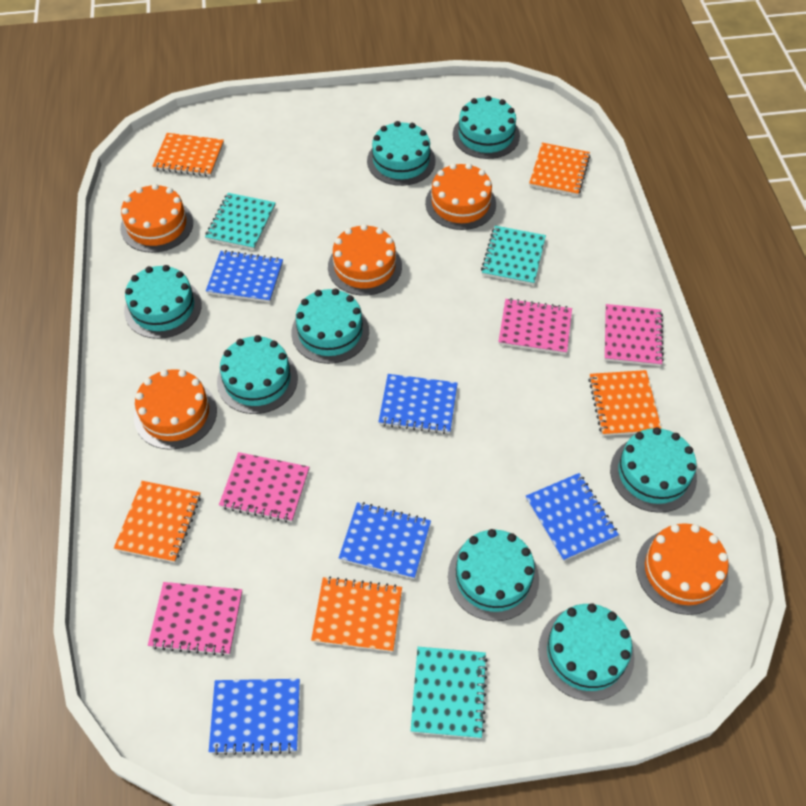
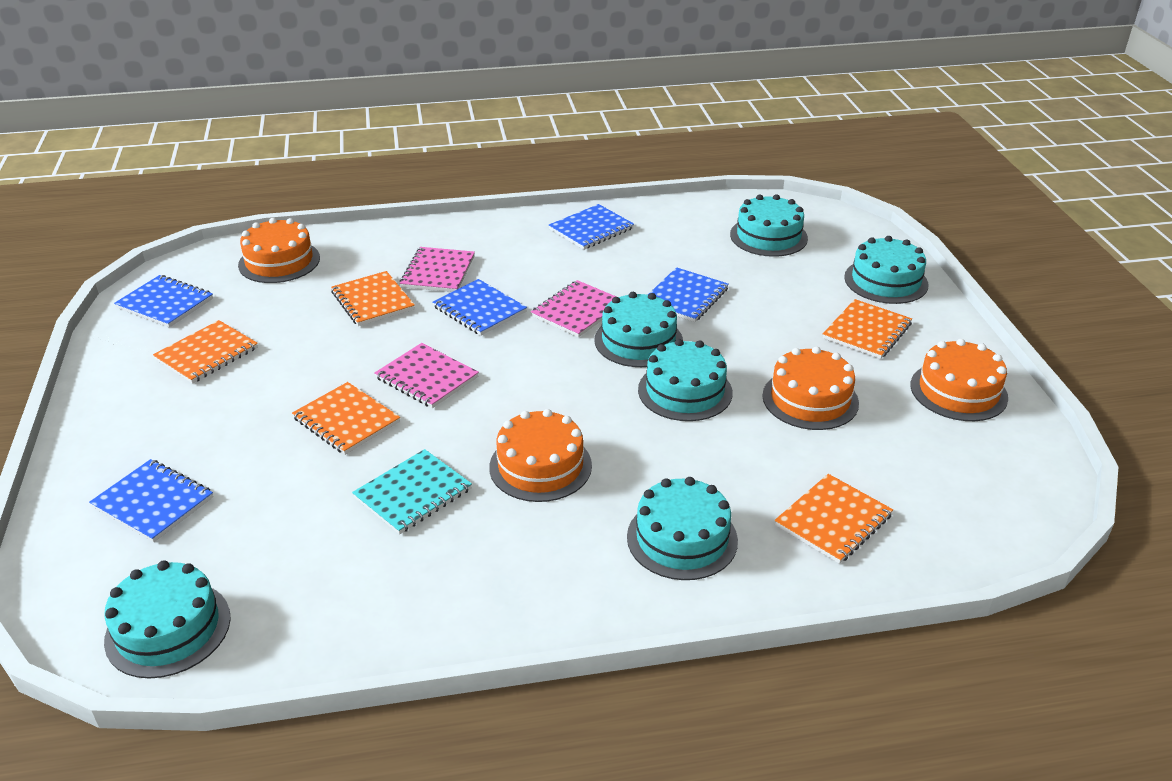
orange cake: 5 -> 4
pink notebook: 4 -> 3
turquoise cake: 8 -> 6
turquoise notebook: 3 -> 1

